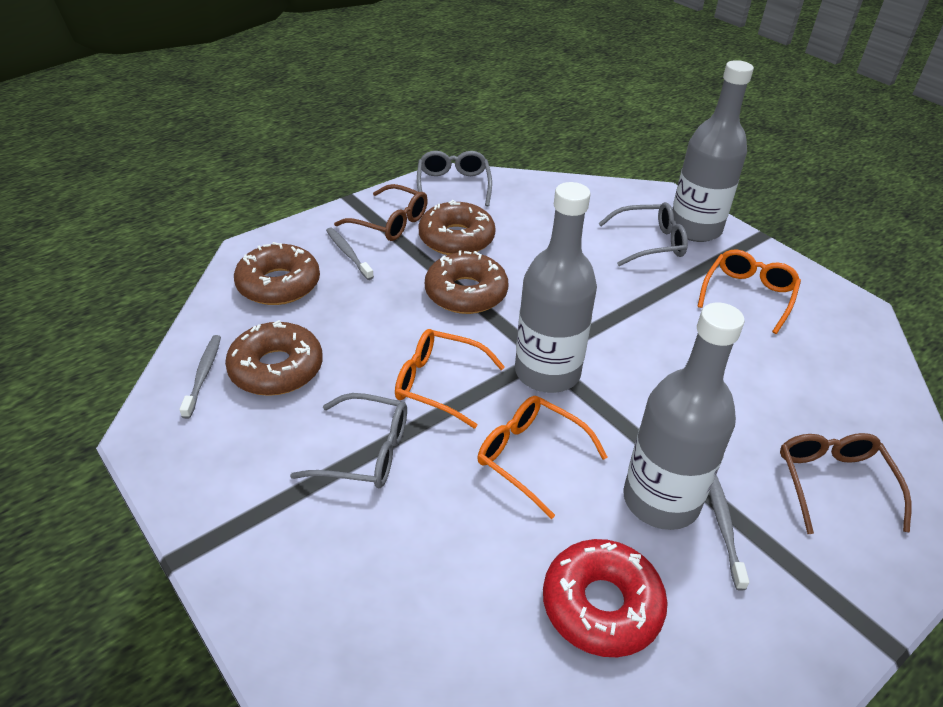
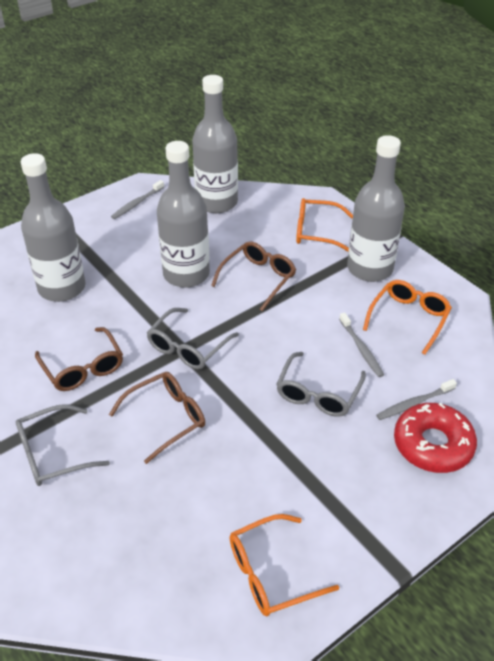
brown donut: 4 -> 0
brown glasses: 2 -> 3
grey bottle: 3 -> 4

